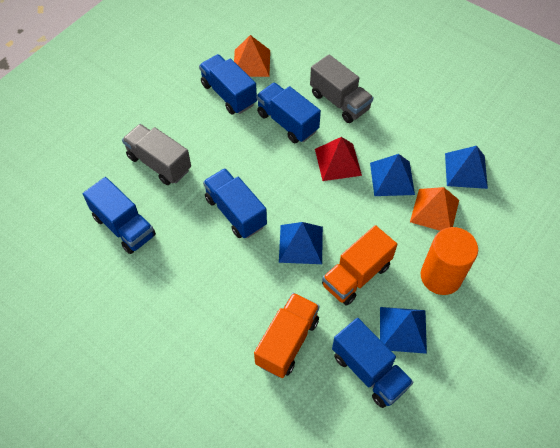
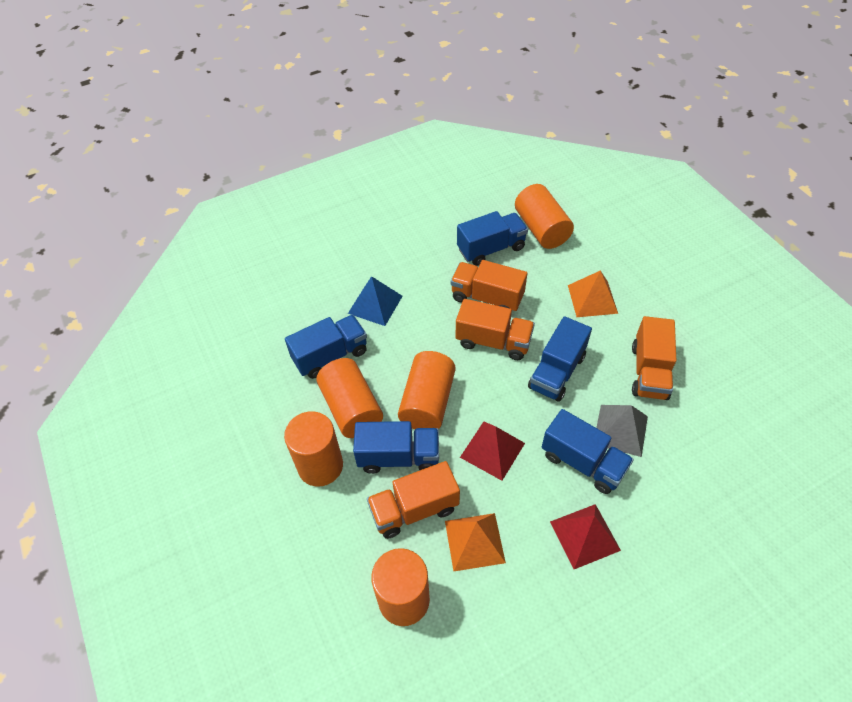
blue pyramid: 4 -> 1
grey pyramid: 0 -> 1
grey truck: 2 -> 0
orange cylinder: 1 -> 5
orange truck: 2 -> 4
red pyramid: 1 -> 2

